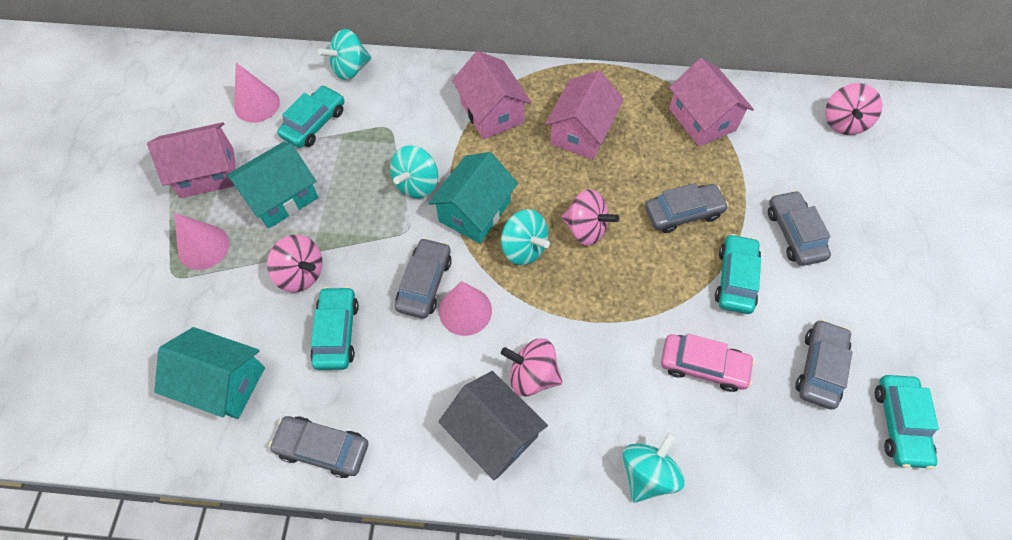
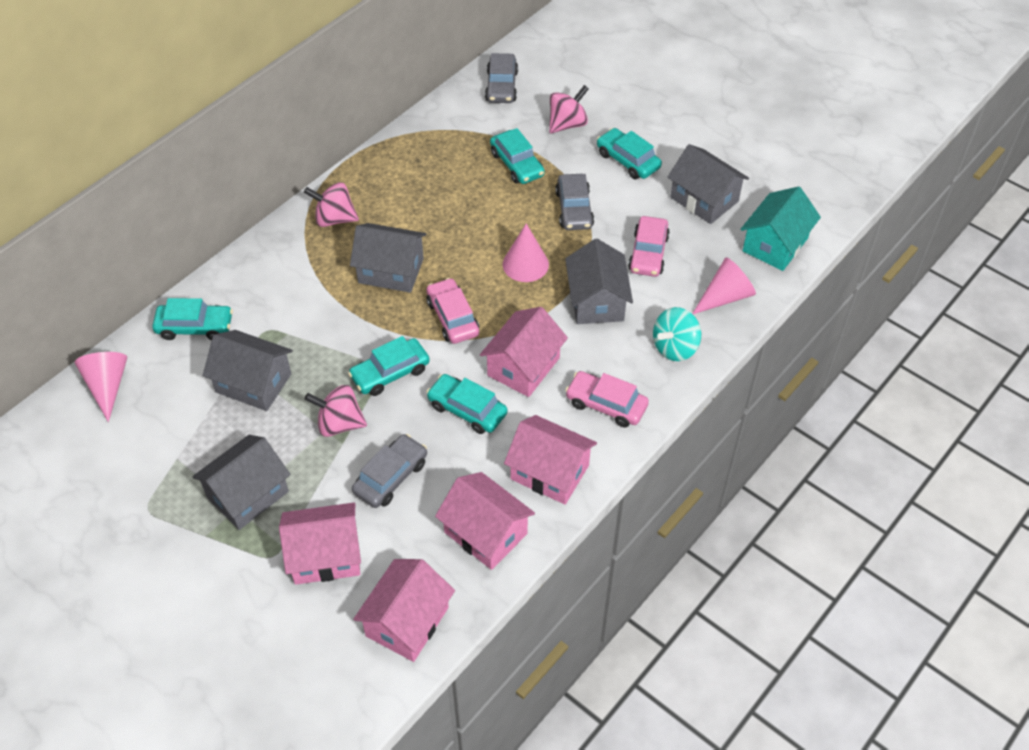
grey car: 5 -> 3
grey house: 1 -> 5
pink car: 1 -> 3
pink house: 4 -> 5
pink spinning top: 4 -> 3
turquoise car: 4 -> 5
turquoise house: 3 -> 1
turquoise spinning top: 4 -> 1

